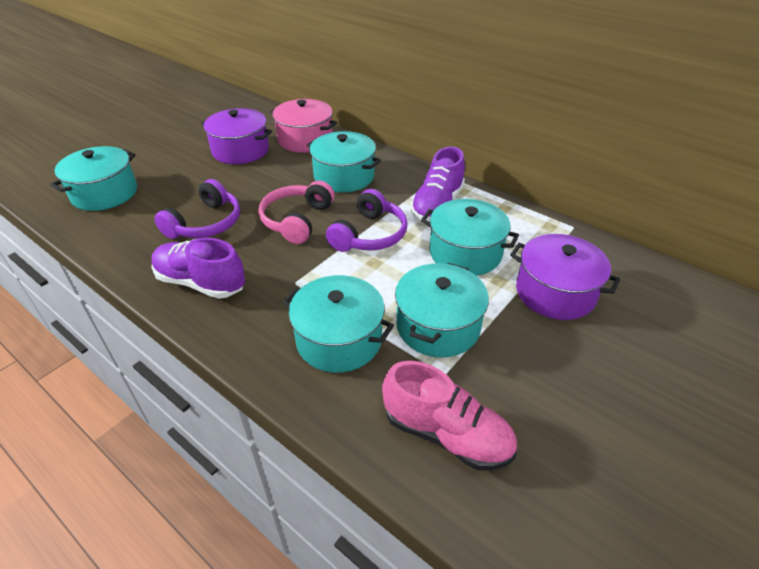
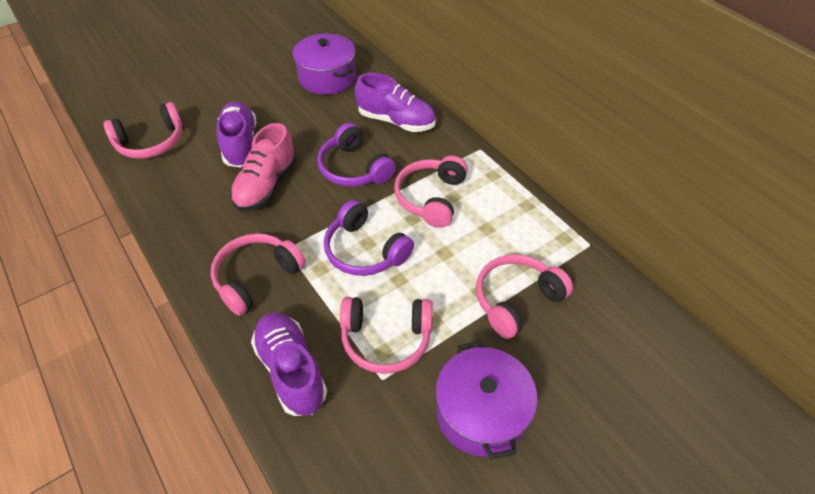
pink headphones: 1 -> 5
pink pot: 1 -> 0
purple shoe: 2 -> 3
turquoise pot: 5 -> 0

